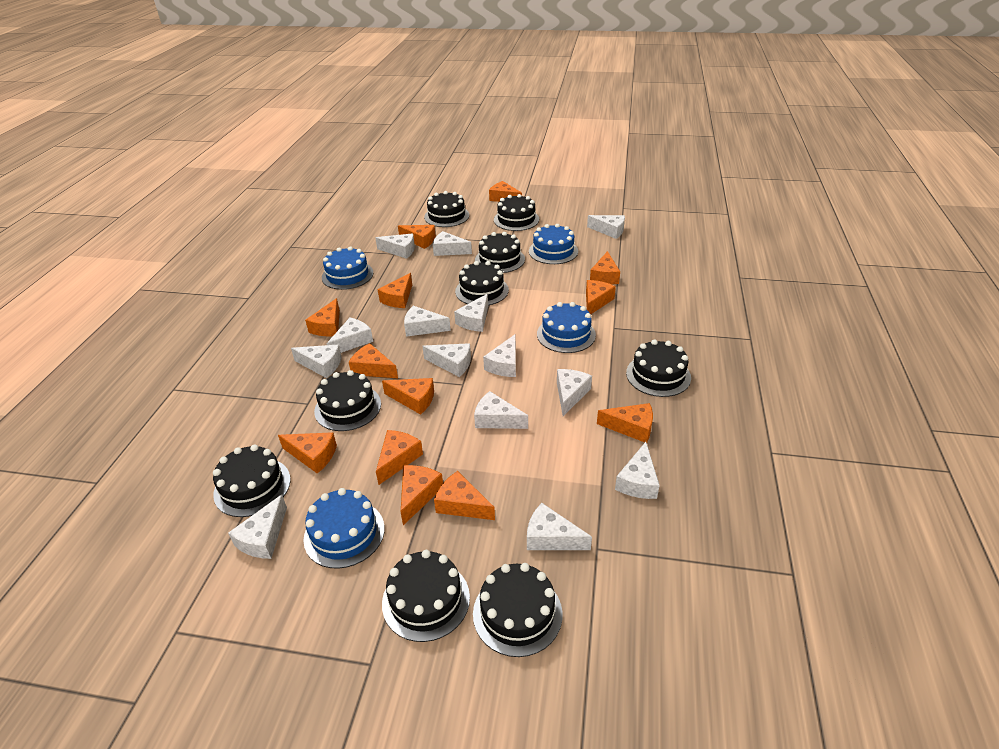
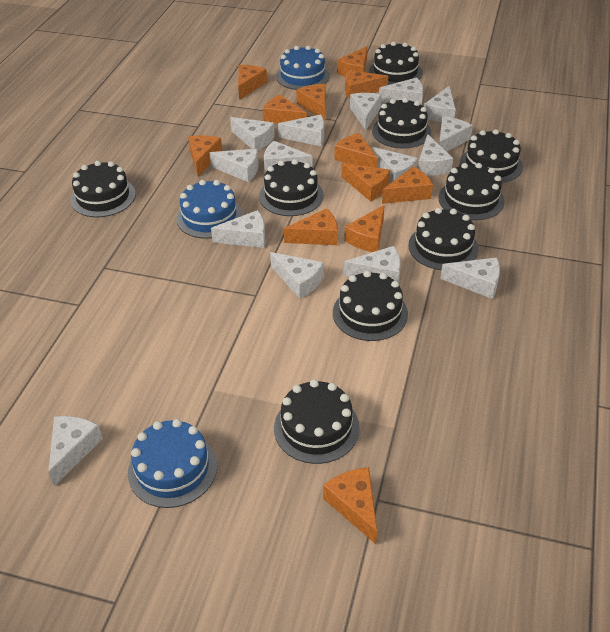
blue cake: 4 -> 3
orange cheese: 13 -> 12
white cheese: 14 -> 15

